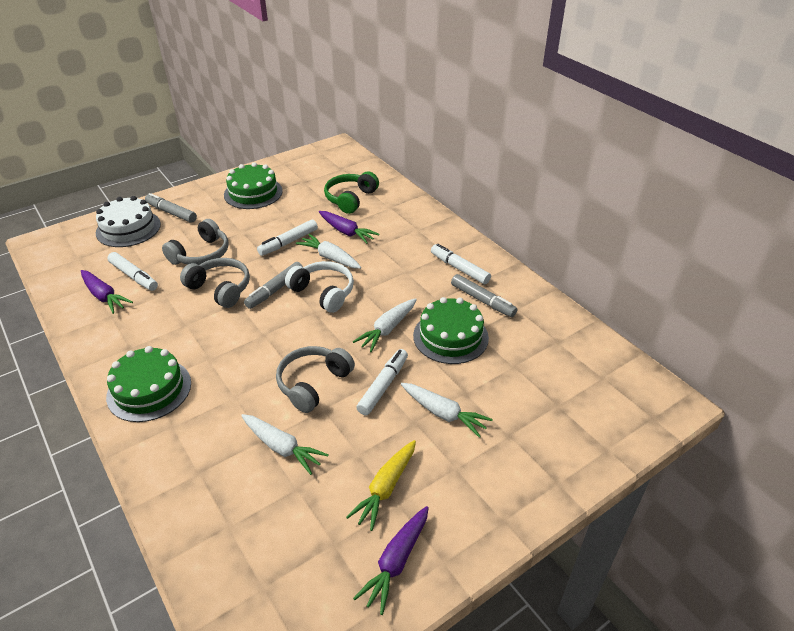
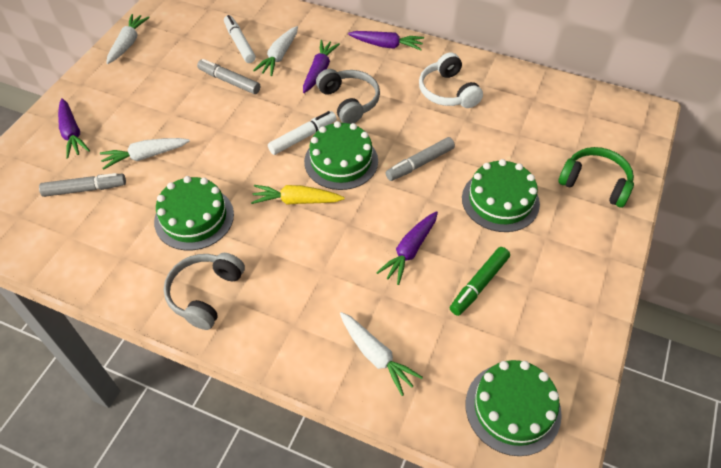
green cake: 3 -> 4
green marker: 0 -> 1
grey headphones: 3 -> 2
purple carrot: 3 -> 4
white cake: 1 -> 0
white marker: 4 -> 2

